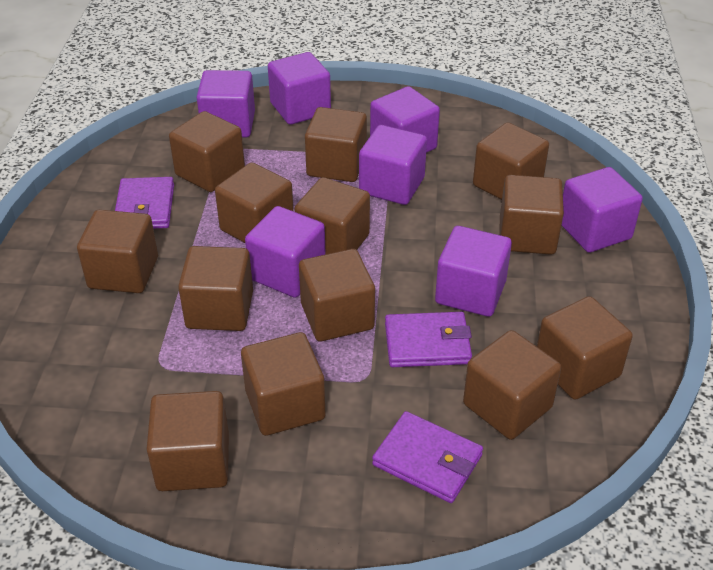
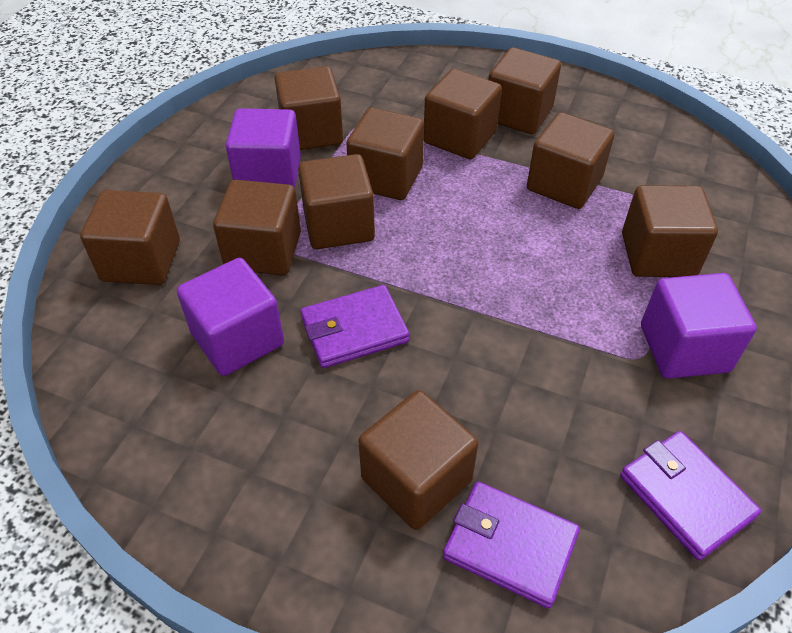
brown cube: 13 -> 10
purple cube: 7 -> 3

